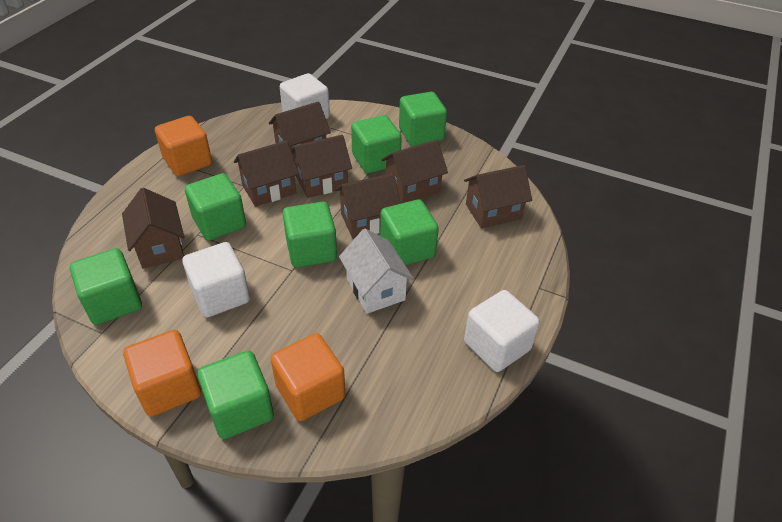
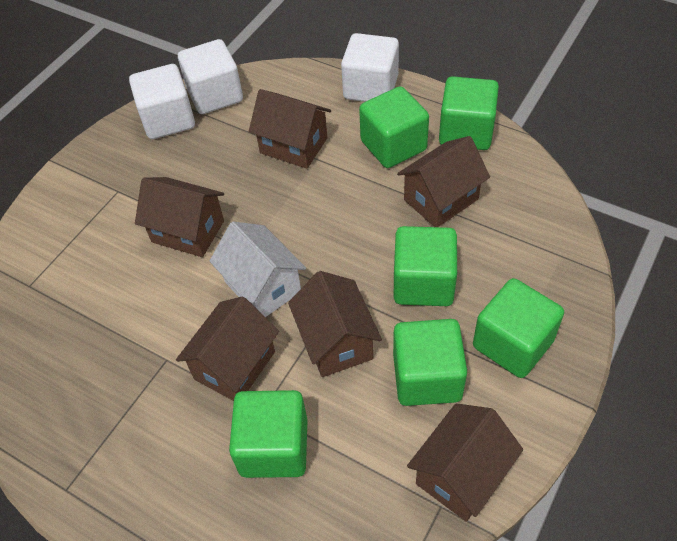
brown house: 7 -> 6
green cube: 7 -> 6
orange cube: 3 -> 0

